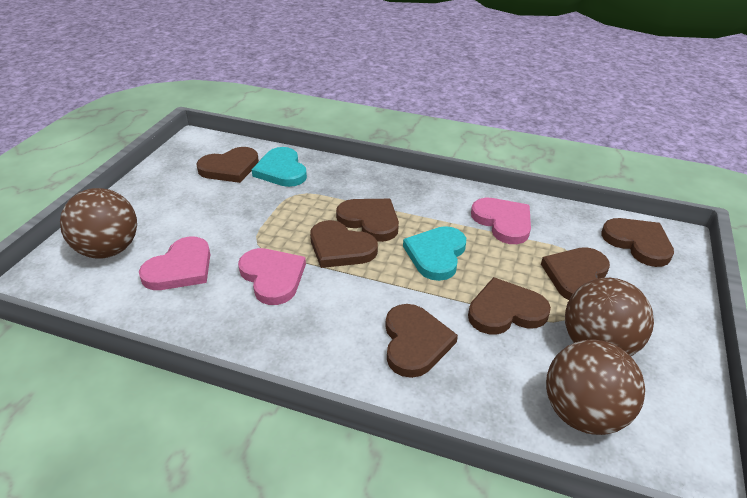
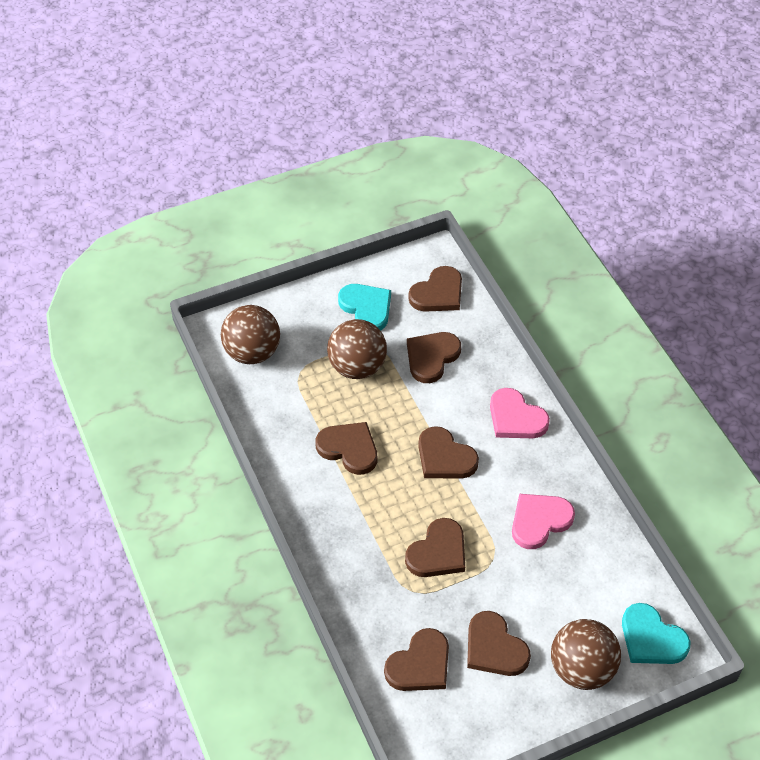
pink heart: 3 -> 2

